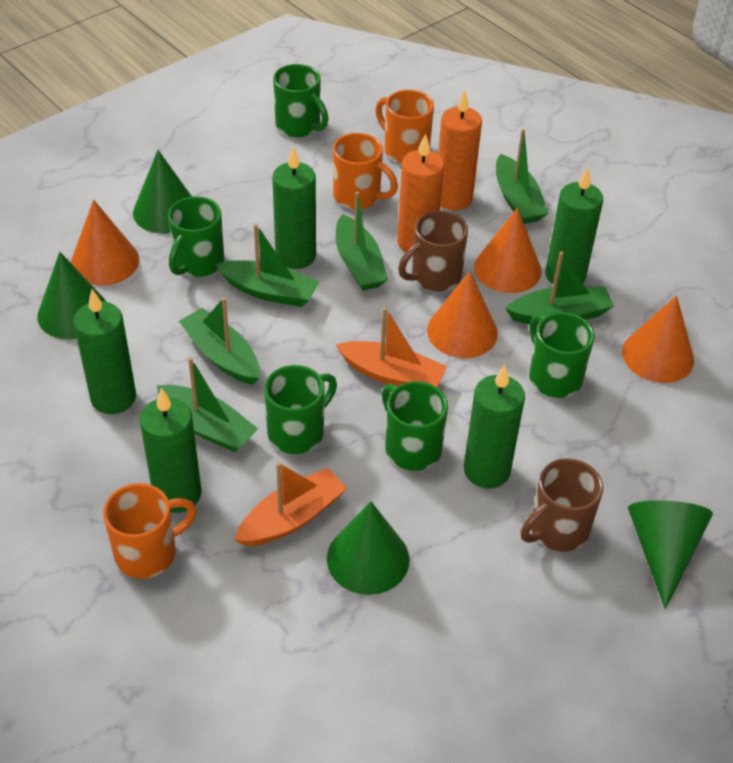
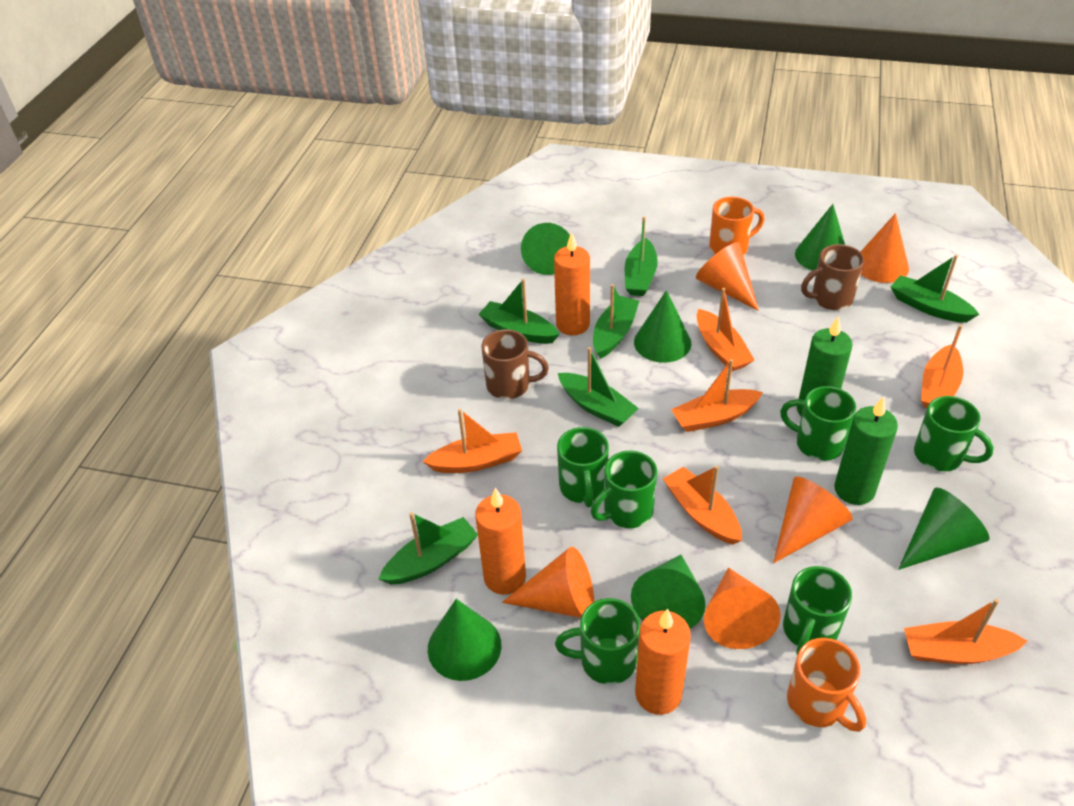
green candle: 5 -> 2
green cone: 4 -> 6
green mug: 5 -> 6
orange boat: 2 -> 6
orange candle: 2 -> 3
orange cone: 4 -> 5
orange mug: 3 -> 2

